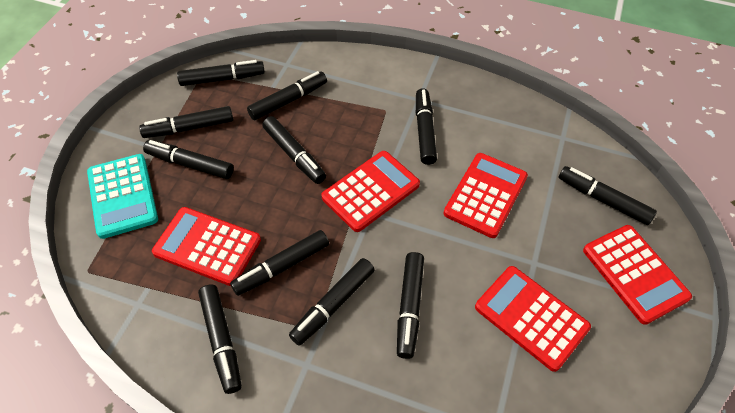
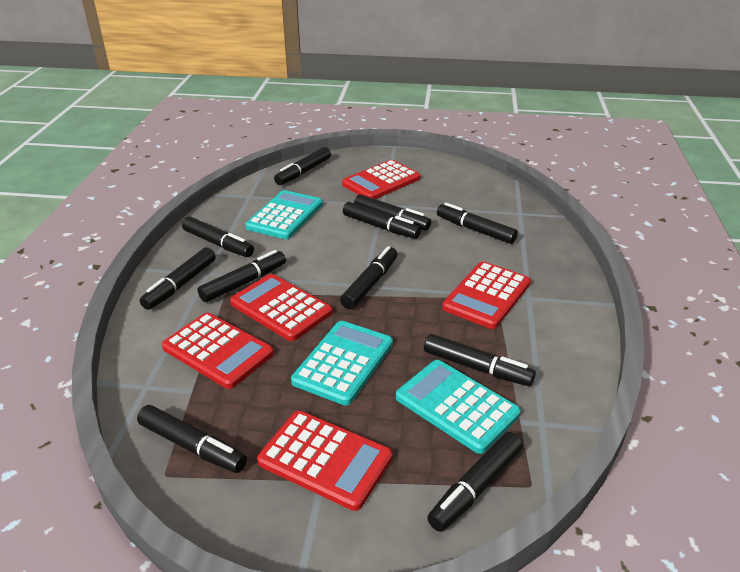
turquoise calculator: 1 -> 3

